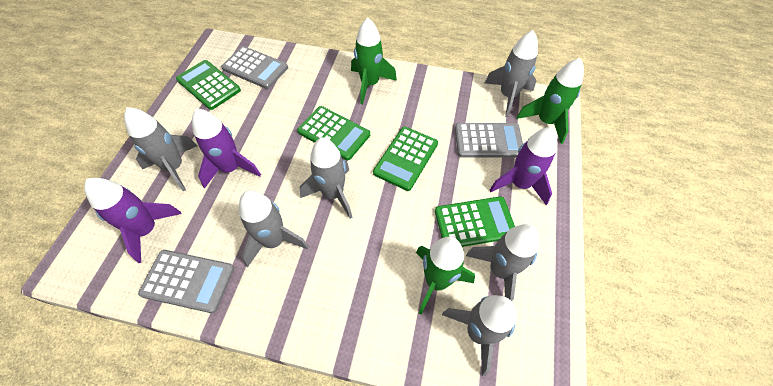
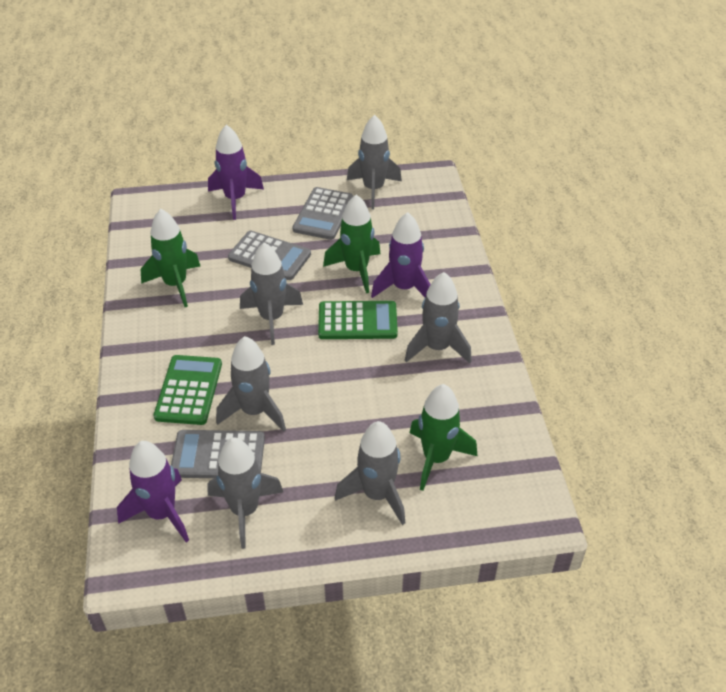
green calculator: 4 -> 2

